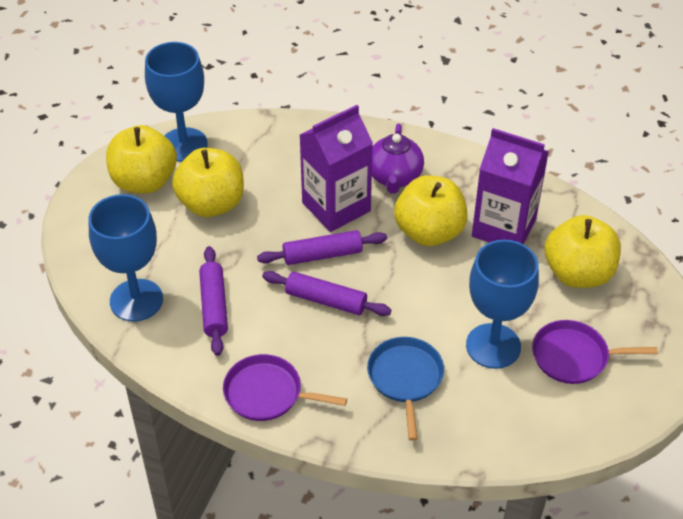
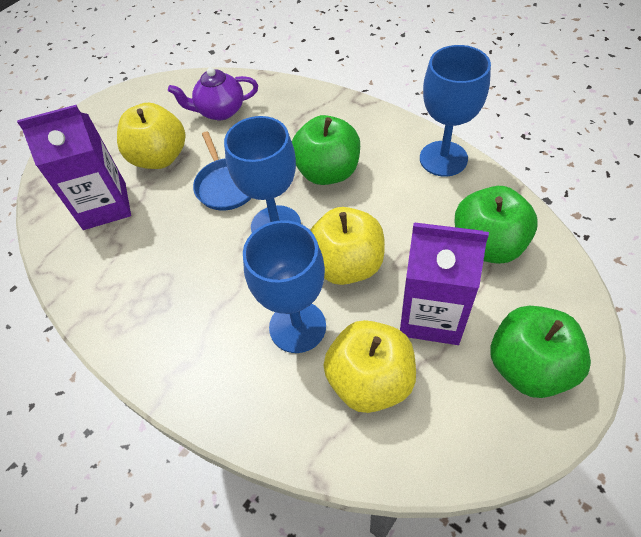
green apple: 0 -> 3
purple pan: 2 -> 0
purple rolling pin: 3 -> 0
yellow apple: 4 -> 3

